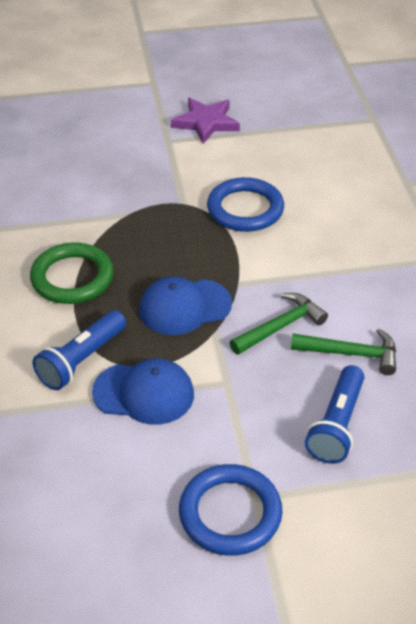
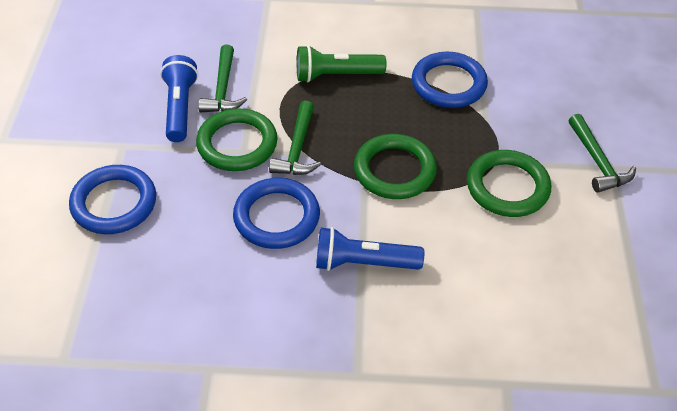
blue cap: 2 -> 0
blue ring: 2 -> 3
green flashlight: 0 -> 1
green hammer: 2 -> 3
green ring: 1 -> 3
purple star: 1 -> 0

